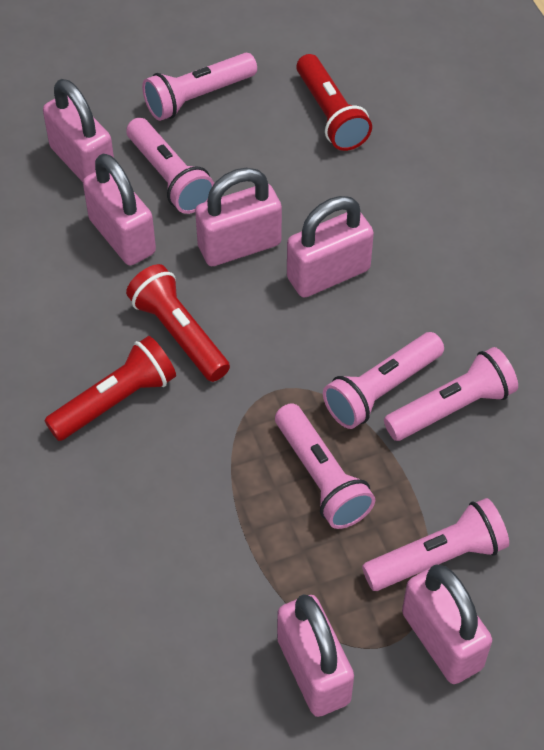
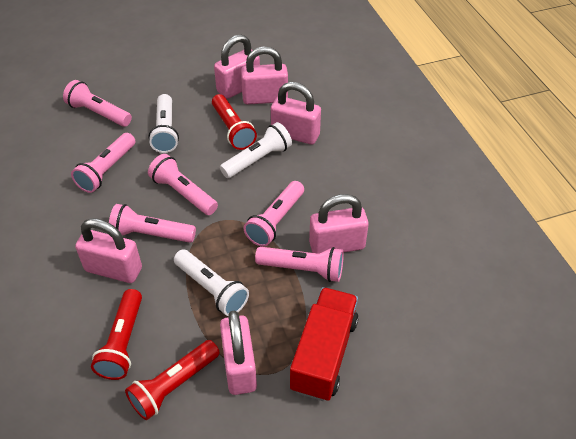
red truck: 0 -> 1
white flashlight: 0 -> 3

